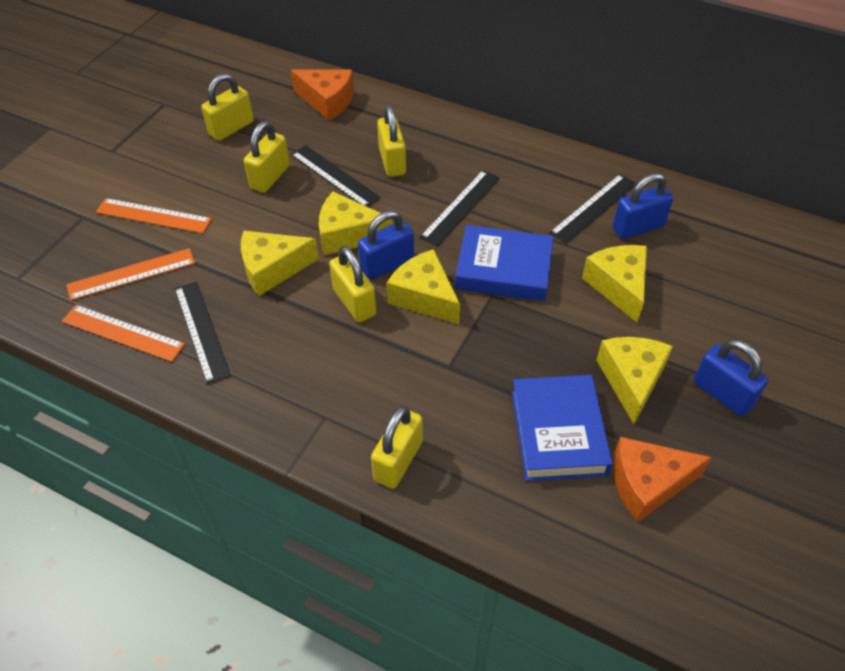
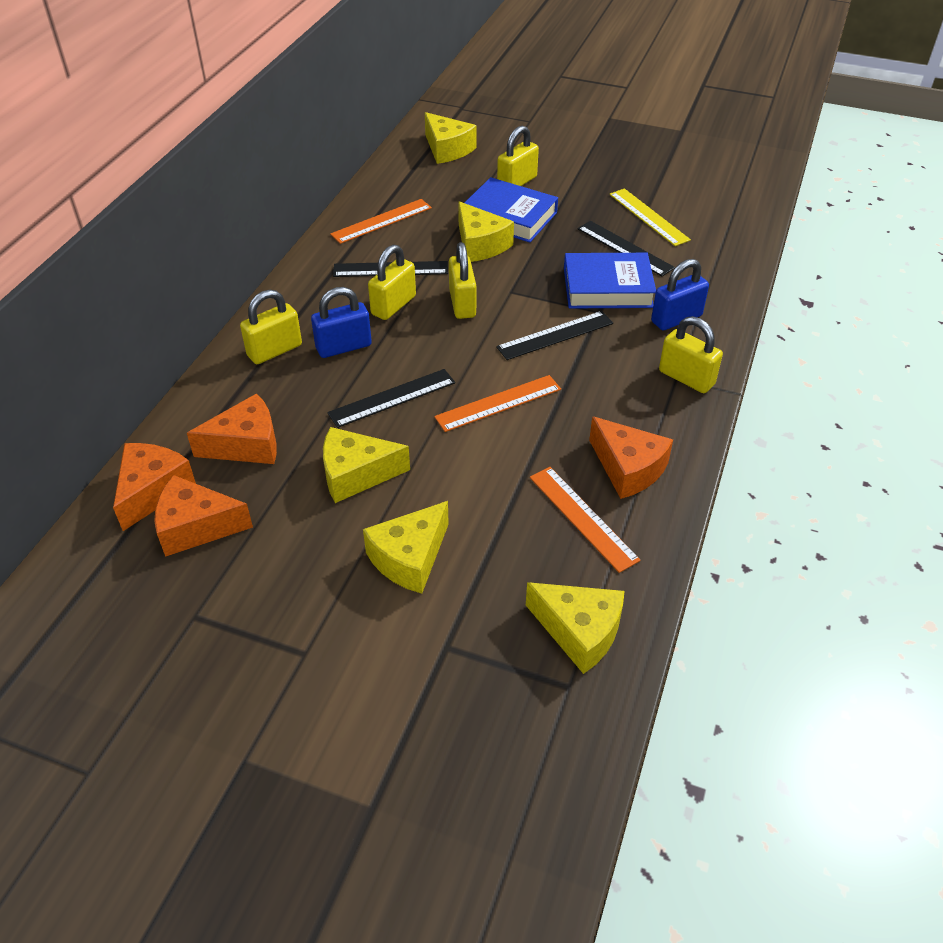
blue padlock: 3 -> 2
orange cheese: 2 -> 4
yellow ruler: 0 -> 1

